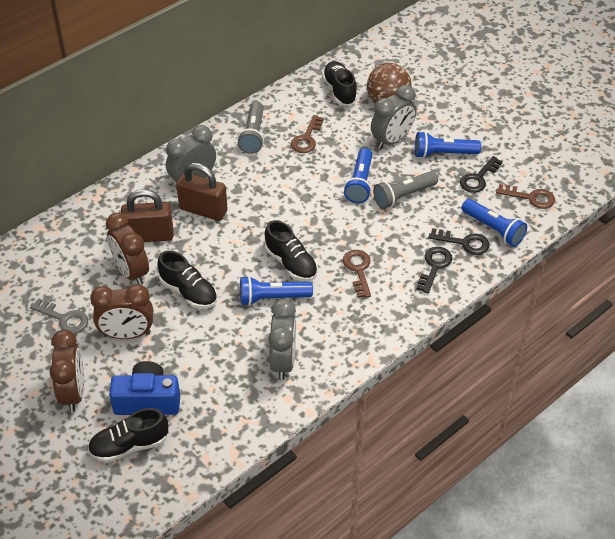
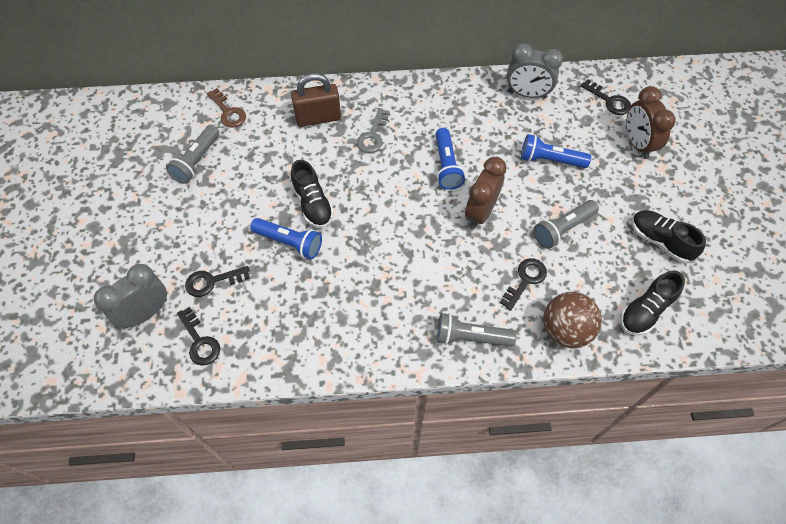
black key: 3 -> 4
black shoe: 4 -> 3
blue camera: 1 -> 0
blue flashlight: 4 -> 3
brown clock: 3 -> 2
brown key: 3 -> 1
brown padlock: 2 -> 1
grey clock: 3 -> 2
grey flashlight: 2 -> 3

